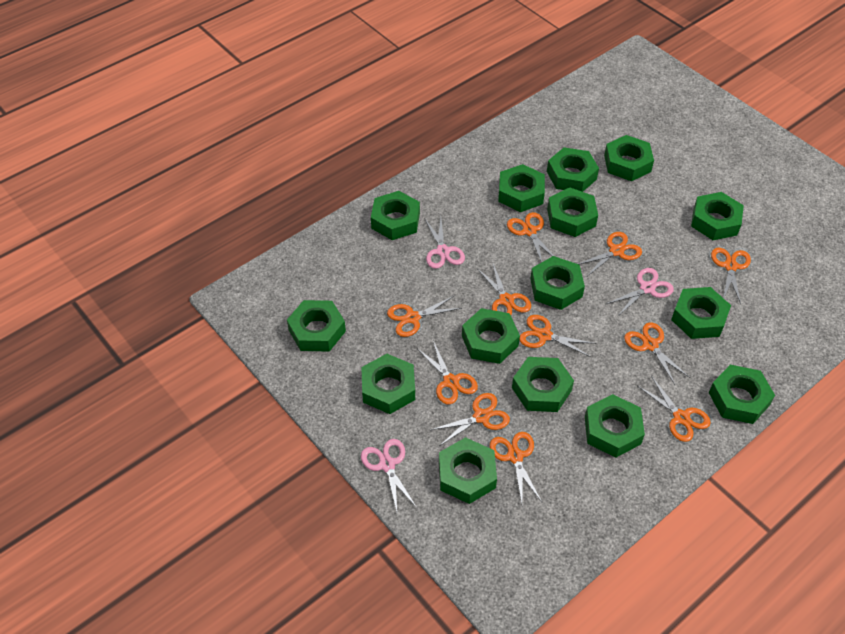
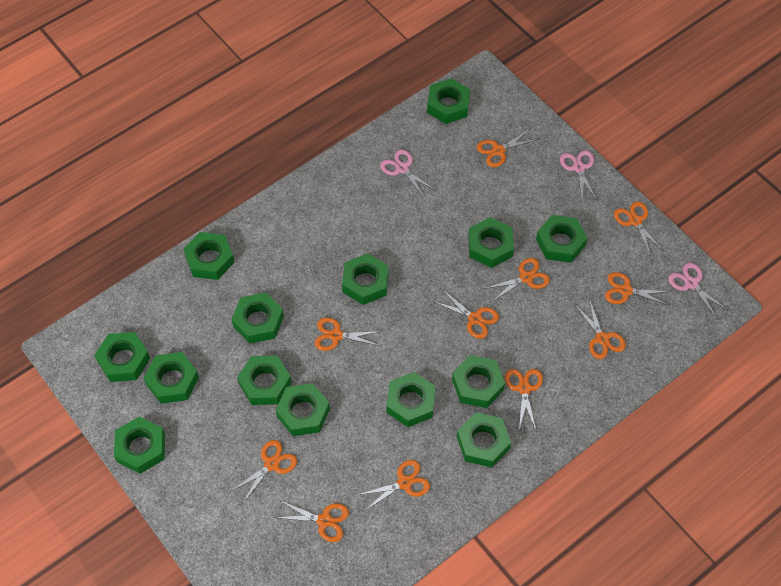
green nut: 15 -> 14

